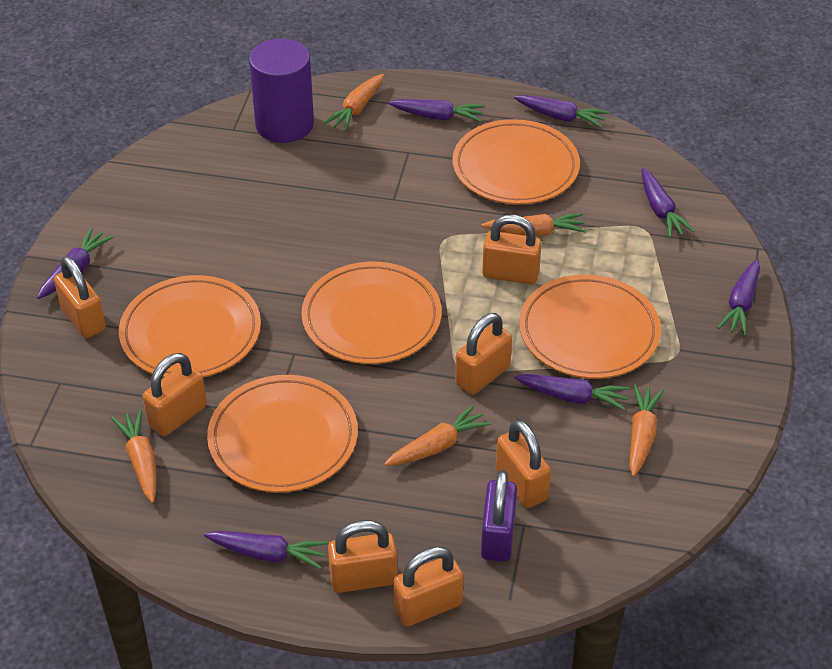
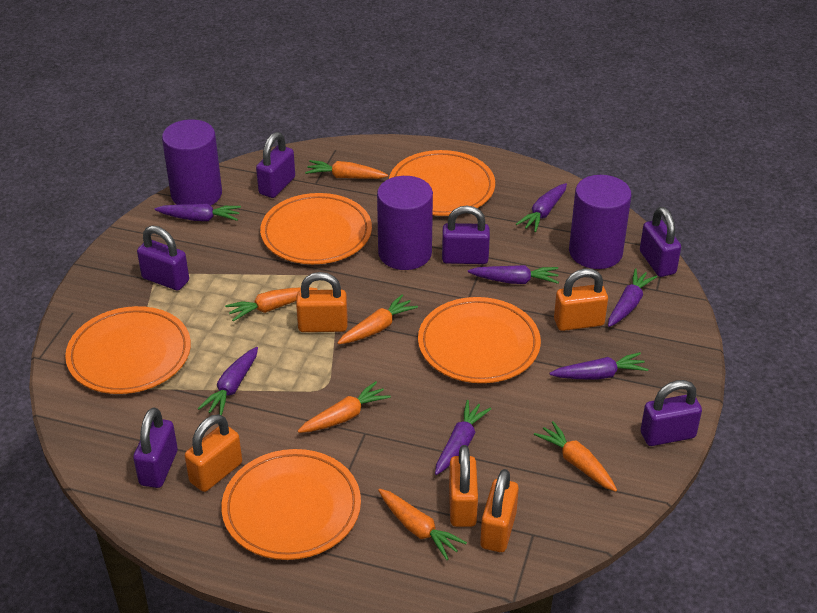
orange carrot: 5 -> 6
orange padlock: 7 -> 5
purple cylinder: 1 -> 3
purple padlock: 1 -> 6

